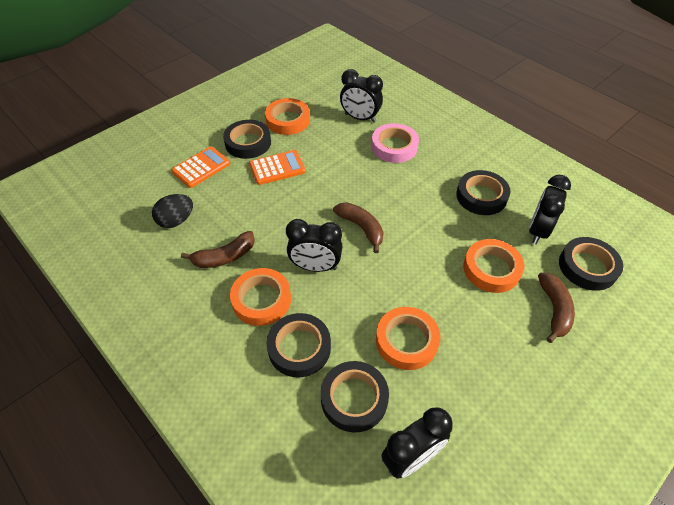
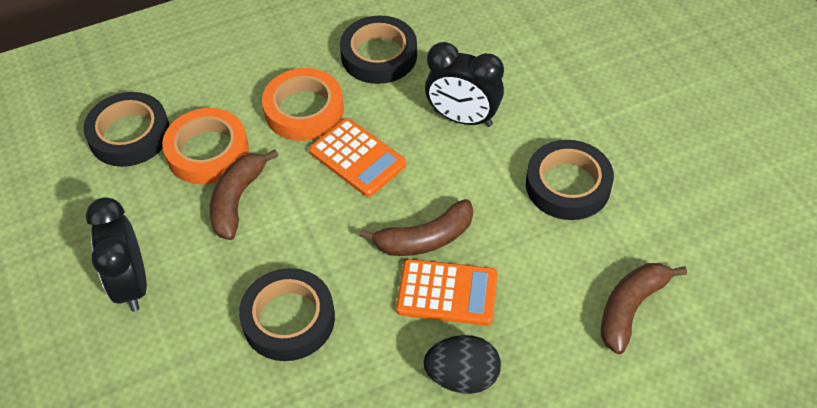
black clock: 4 -> 2
black tape: 5 -> 4
orange tape: 4 -> 2
pink tape: 1 -> 0

